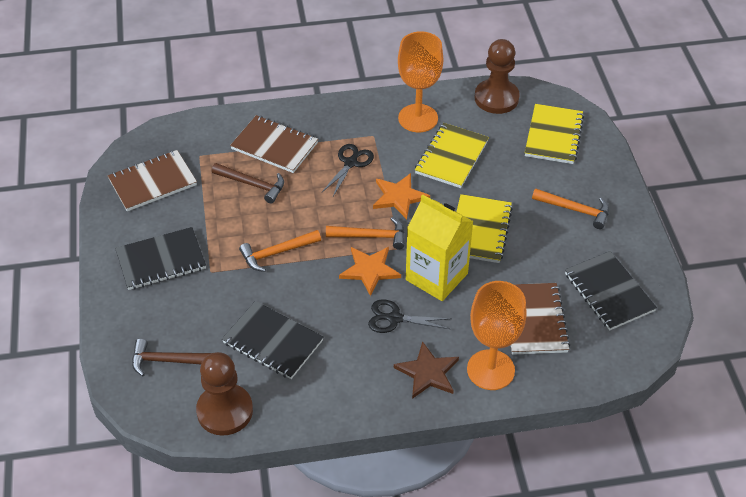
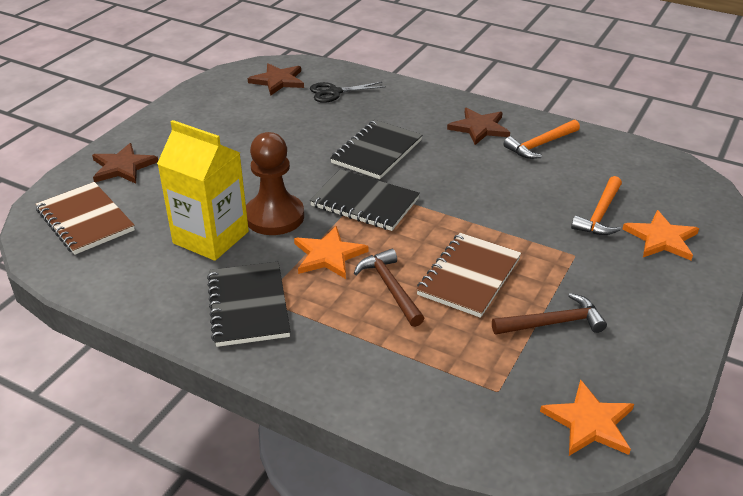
black scissors: 2 -> 1
brown notebook: 3 -> 2
brown pawn: 2 -> 1
brown star: 1 -> 3
orange goblet: 2 -> 0
orange hammer: 3 -> 2
orange star: 2 -> 3
yellow notebook: 3 -> 0

